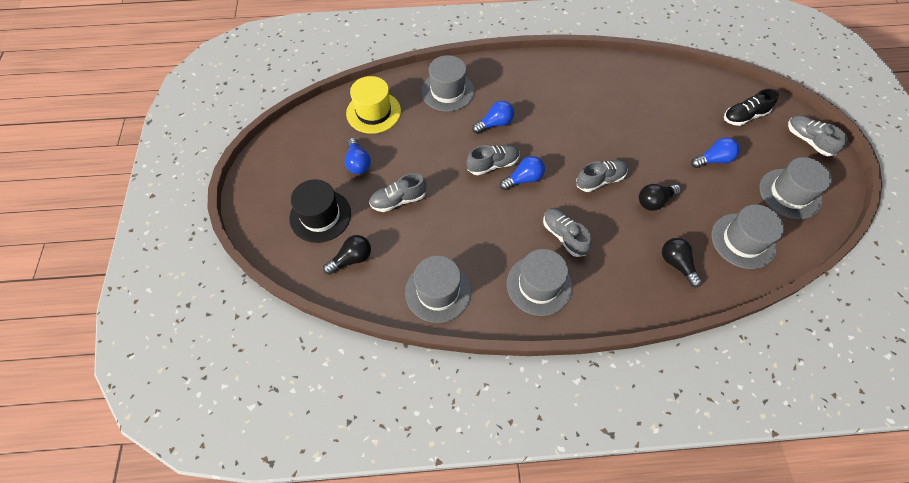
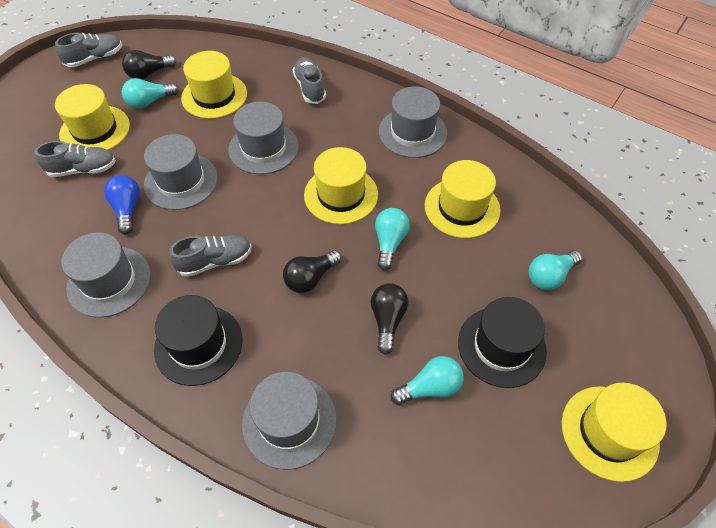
black hat: 1 -> 2
black shoe: 1 -> 0
blue light bulb: 4 -> 1
grey shoe: 5 -> 4
turquoise light bulb: 0 -> 4
yellow hat: 1 -> 5

